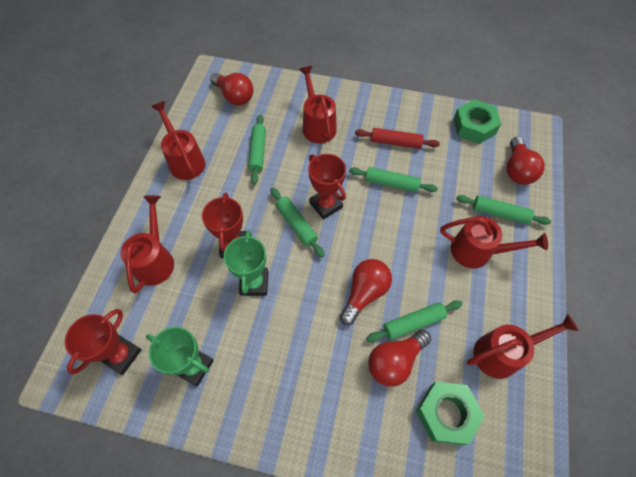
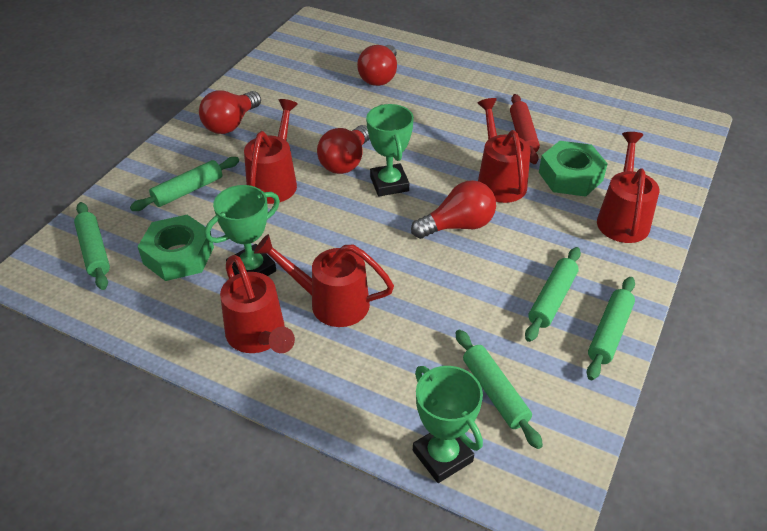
green trophy: 2 -> 3
red trophy: 3 -> 0

